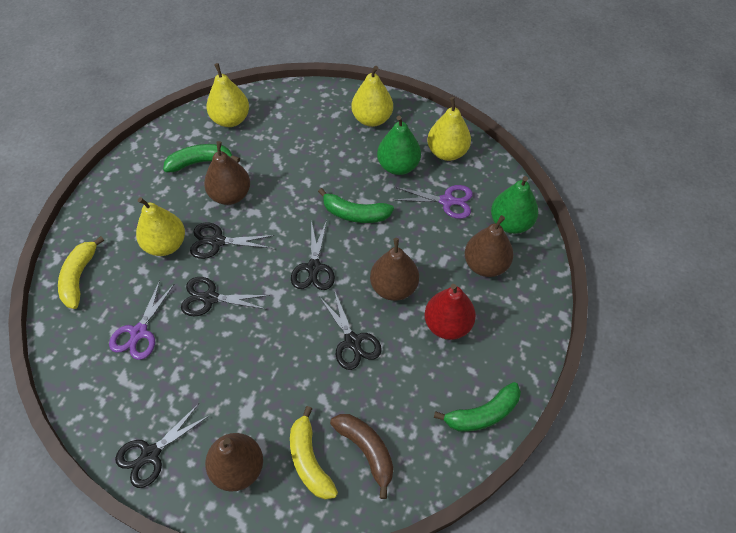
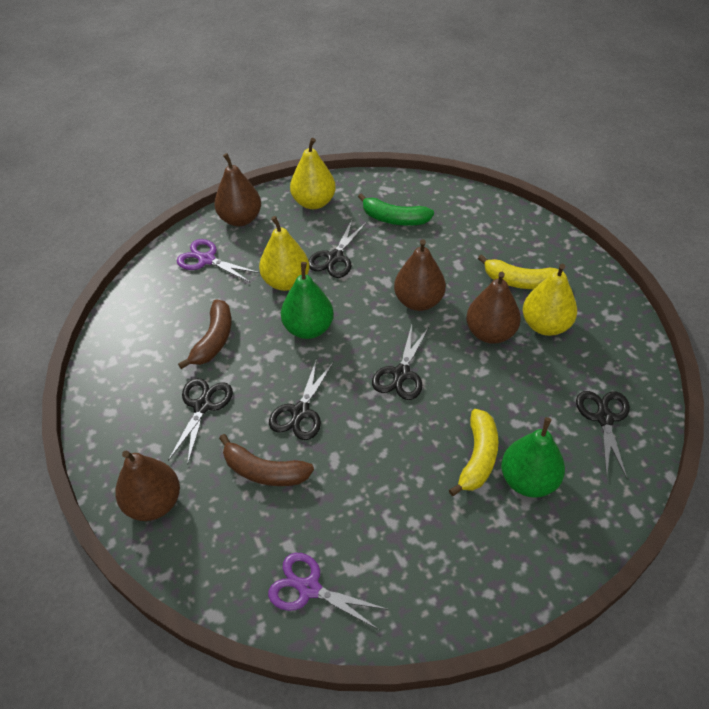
brown banana: 1 -> 2
green banana: 3 -> 1
red pear: 1 -> 0
yellow pear: 4 -> 3

